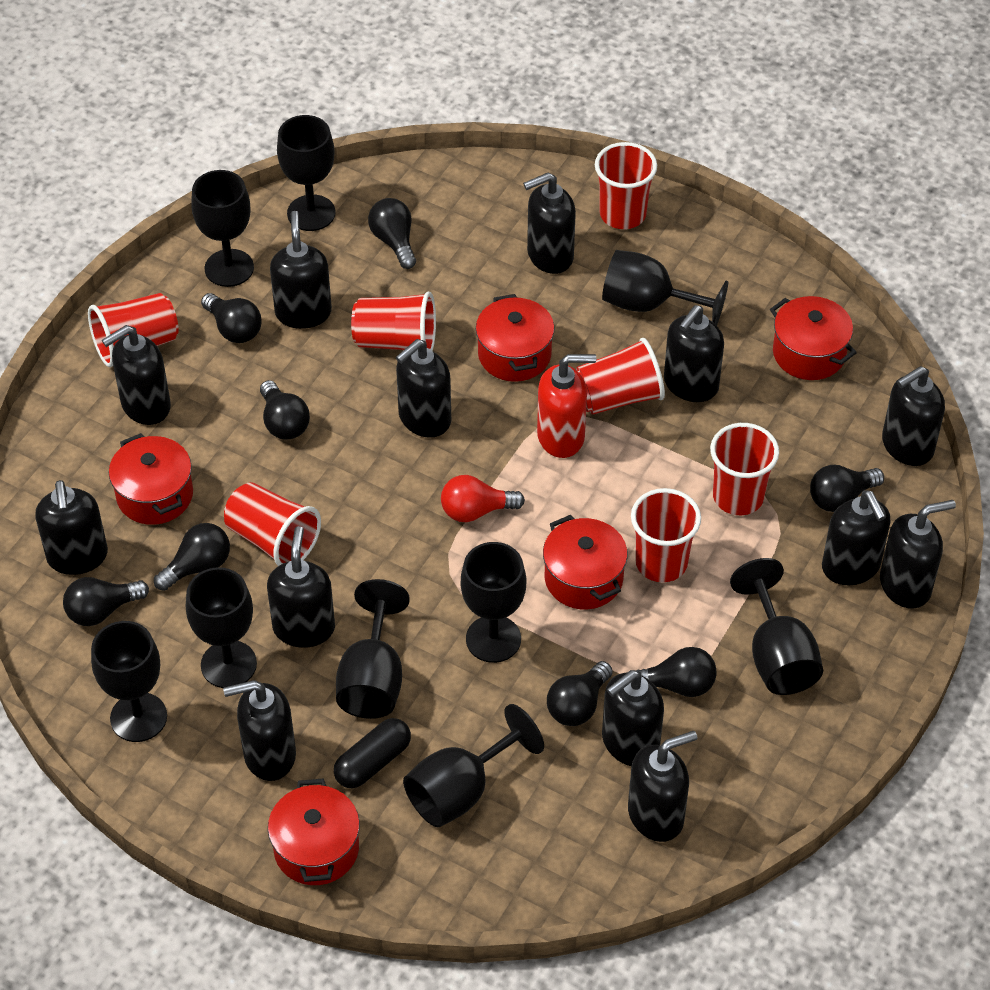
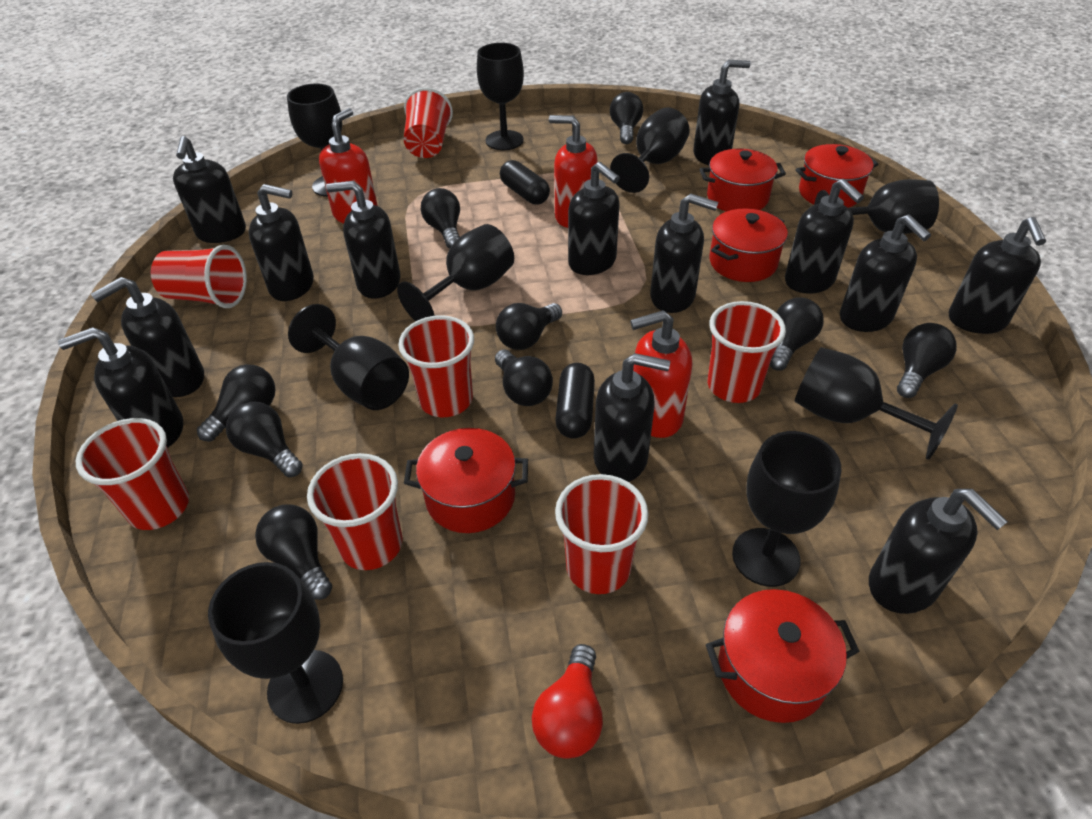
black capsule: 1 -> 2
black light bulb: 8 -> 9
red soap dispenser: 1 -> 3

